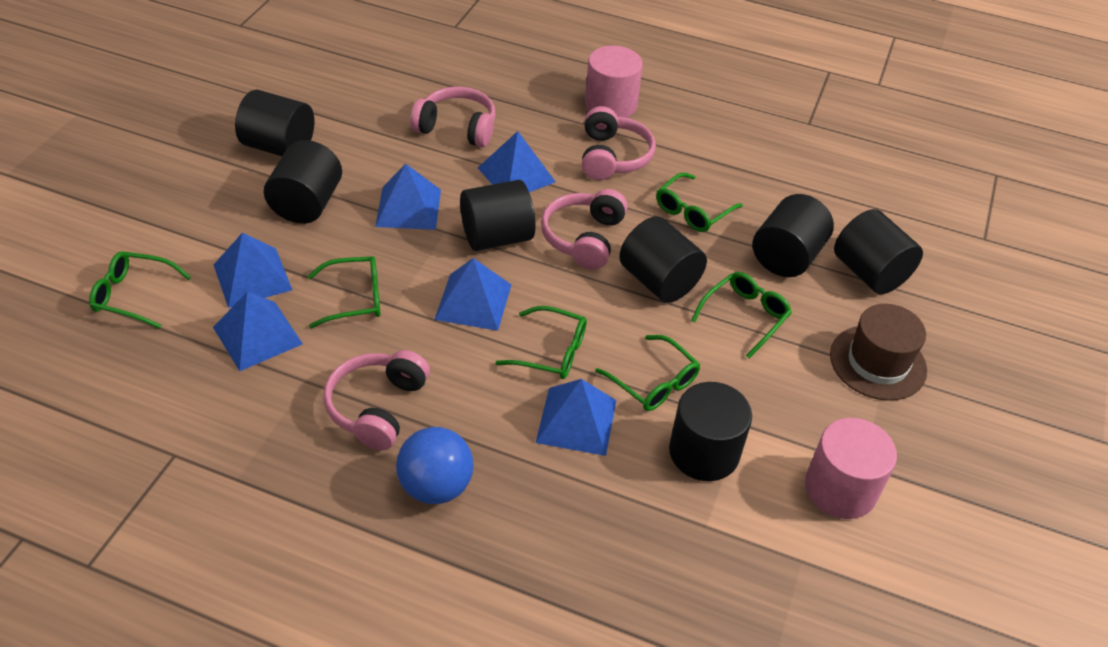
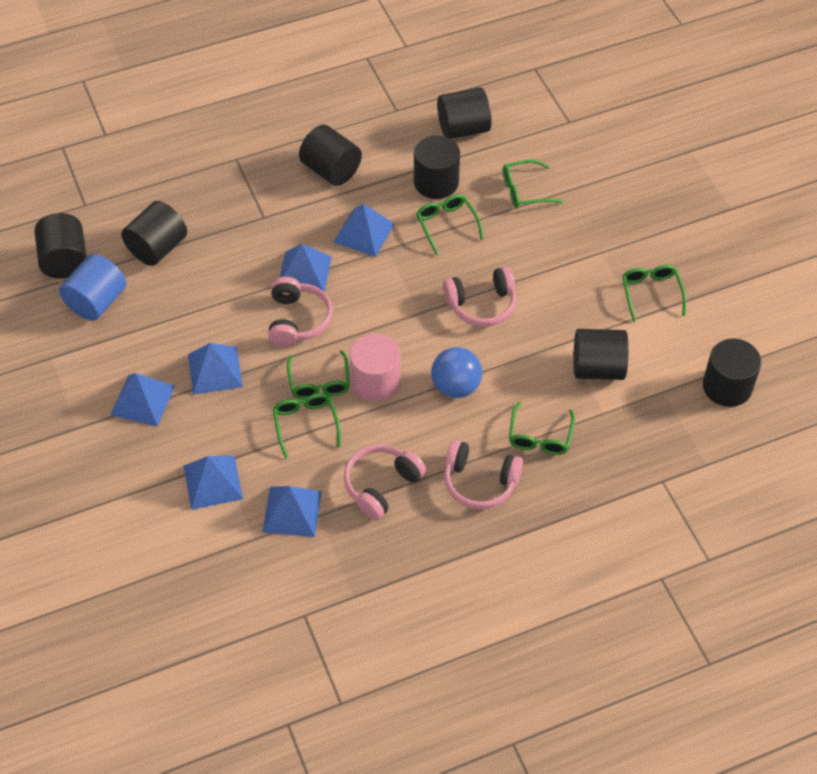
blue cylinder: 0 -> 1
brown hat: 1 -> 0
pink cylinder: 2 -> 1

